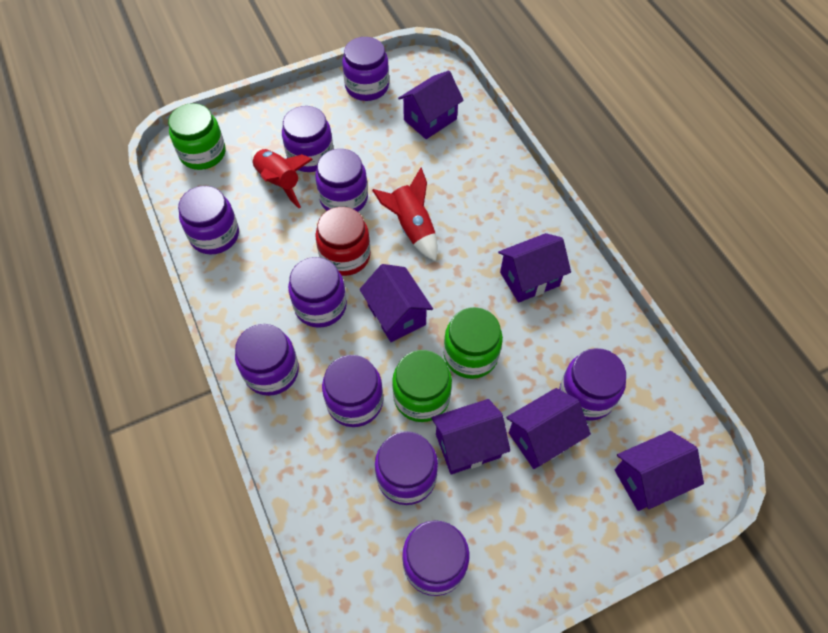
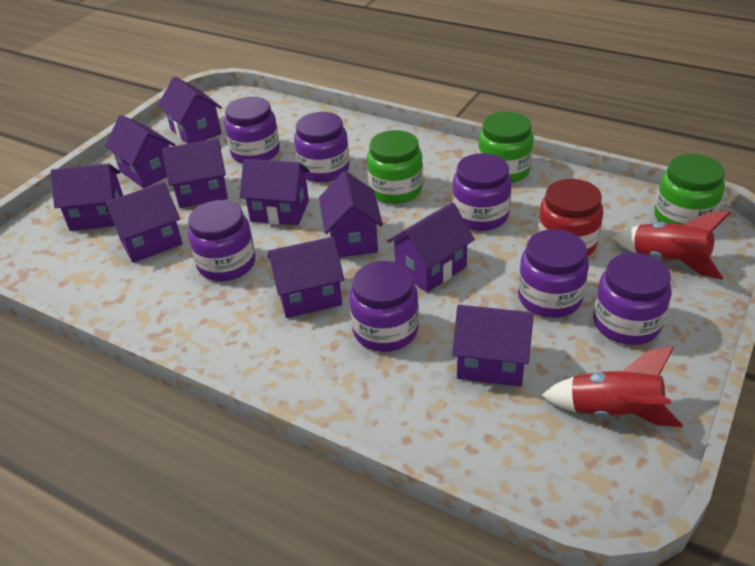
purple house: 6 -> 10
purple jar: 10 -> 7

